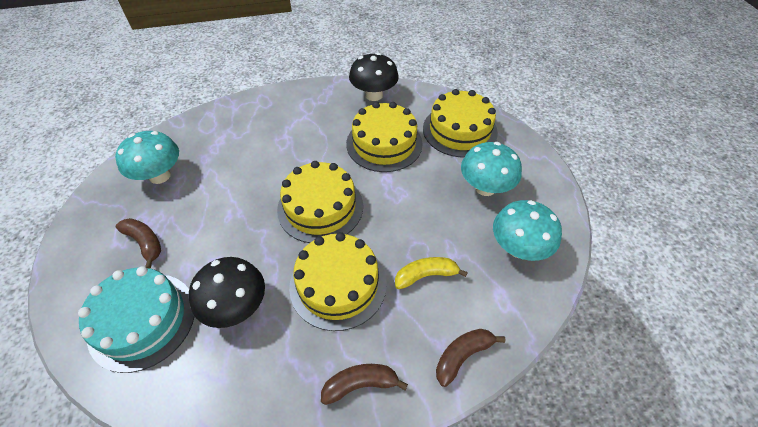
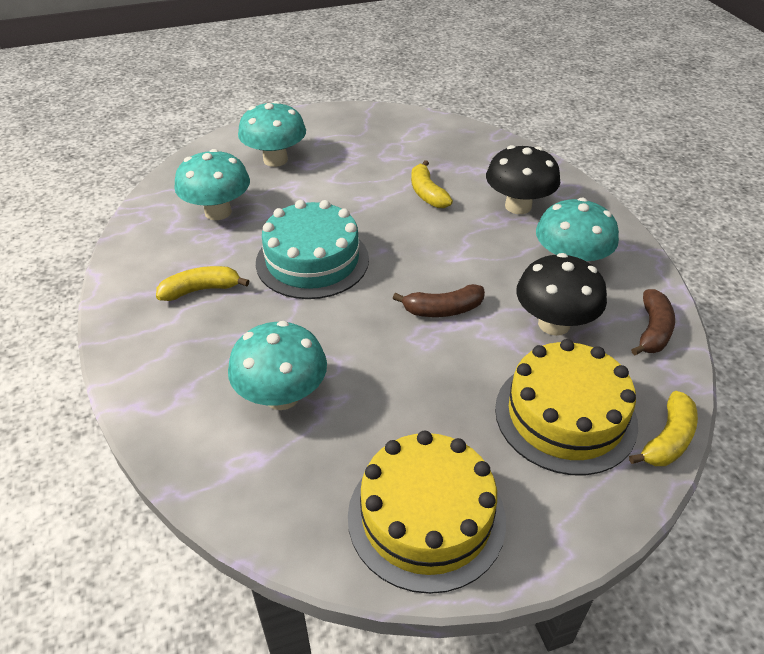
brown banana: 3 -> 2
turquoise mushroom: 3 -> 4
yellow banana: 1 -> 3
yellow cake: 4 -> 2

